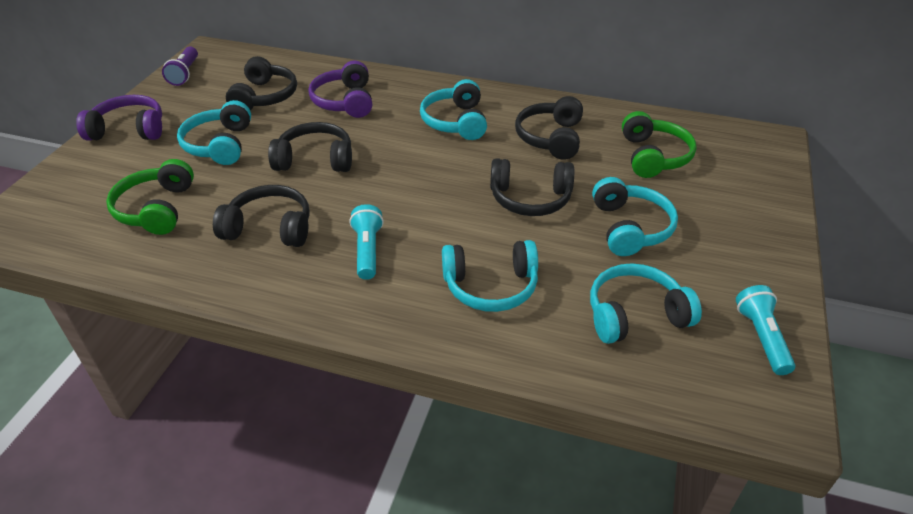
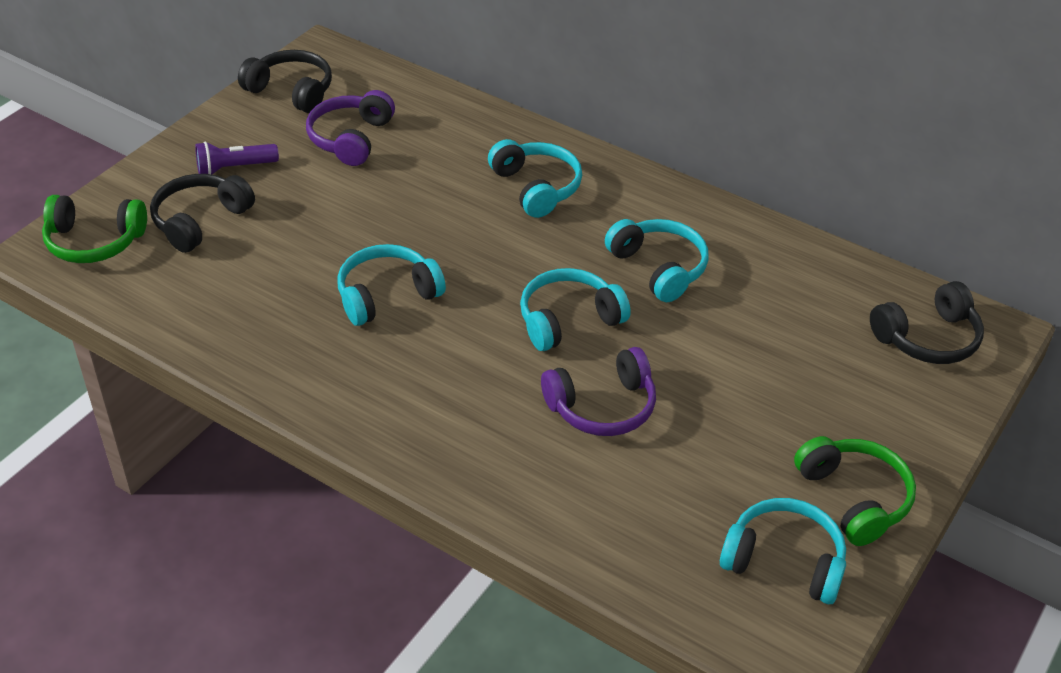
black headphones: 5 -> 3
turquoise flashlight: 2 -> 0

